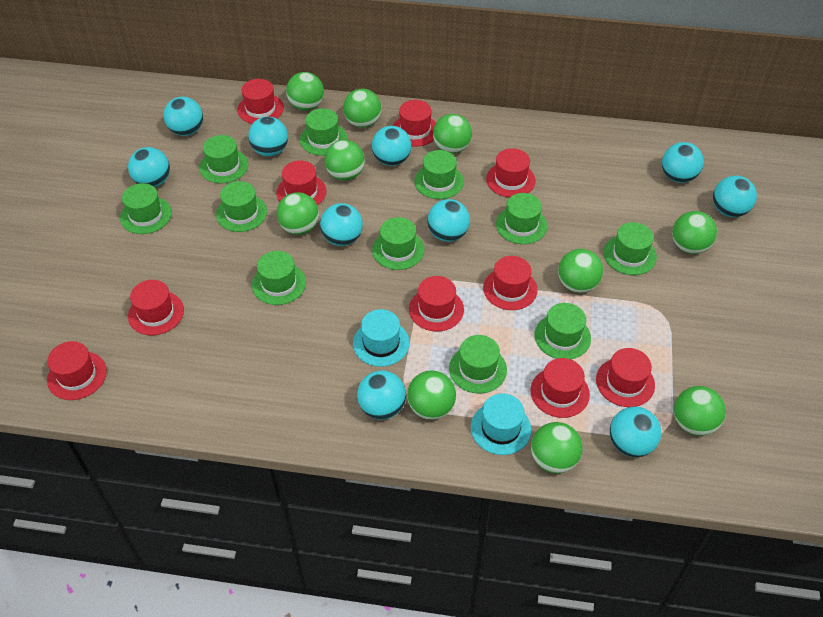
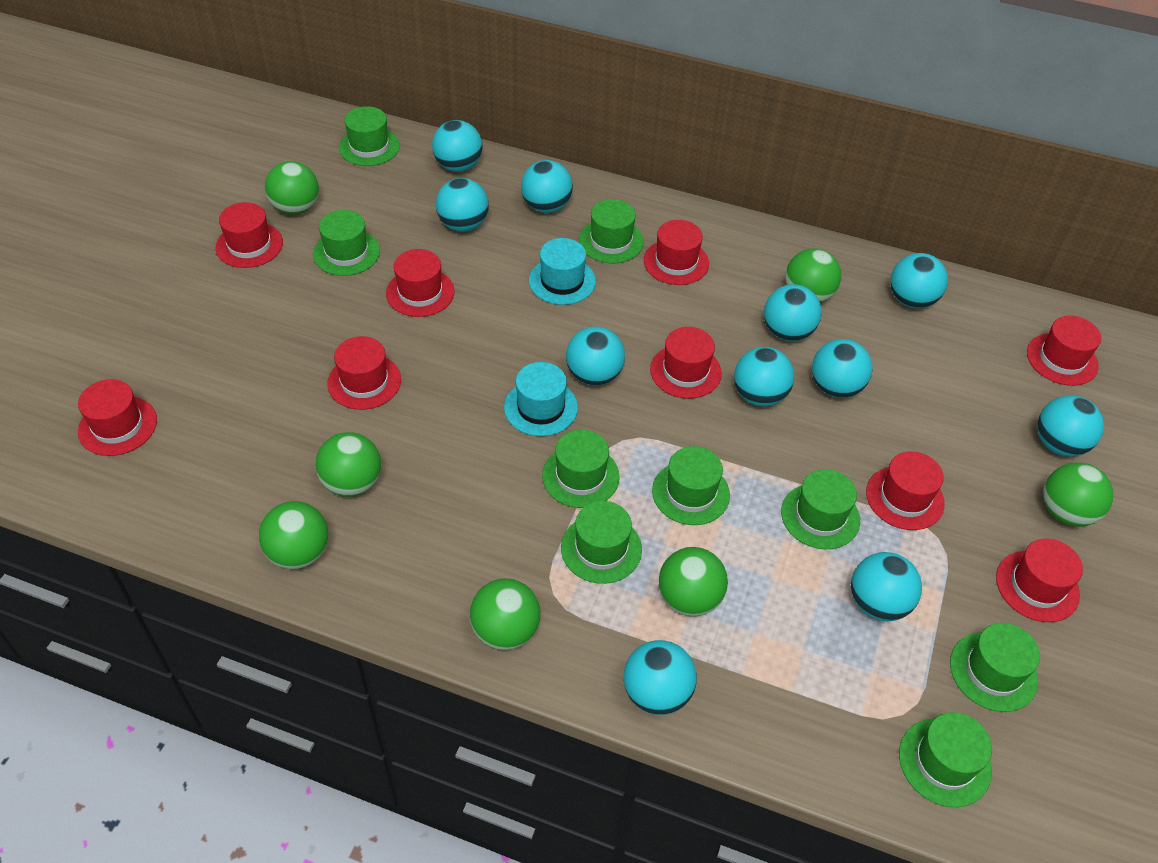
green ball: 10 -> 7
green hat: 11 -> 9
red hat: 10 -> 9
turquoise ball: 10 -> 11

